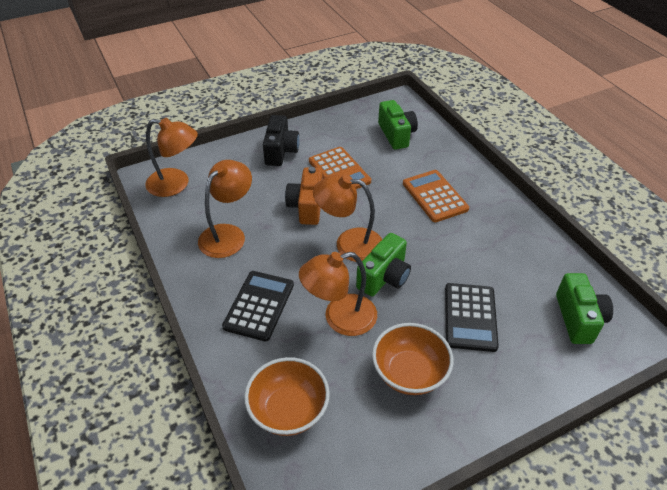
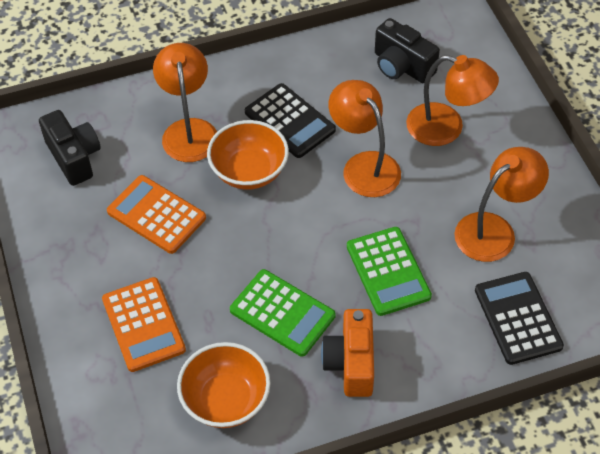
black camera: 1 -> 2
green calculator: 0 -> 2
green camera: 3 -> 0

